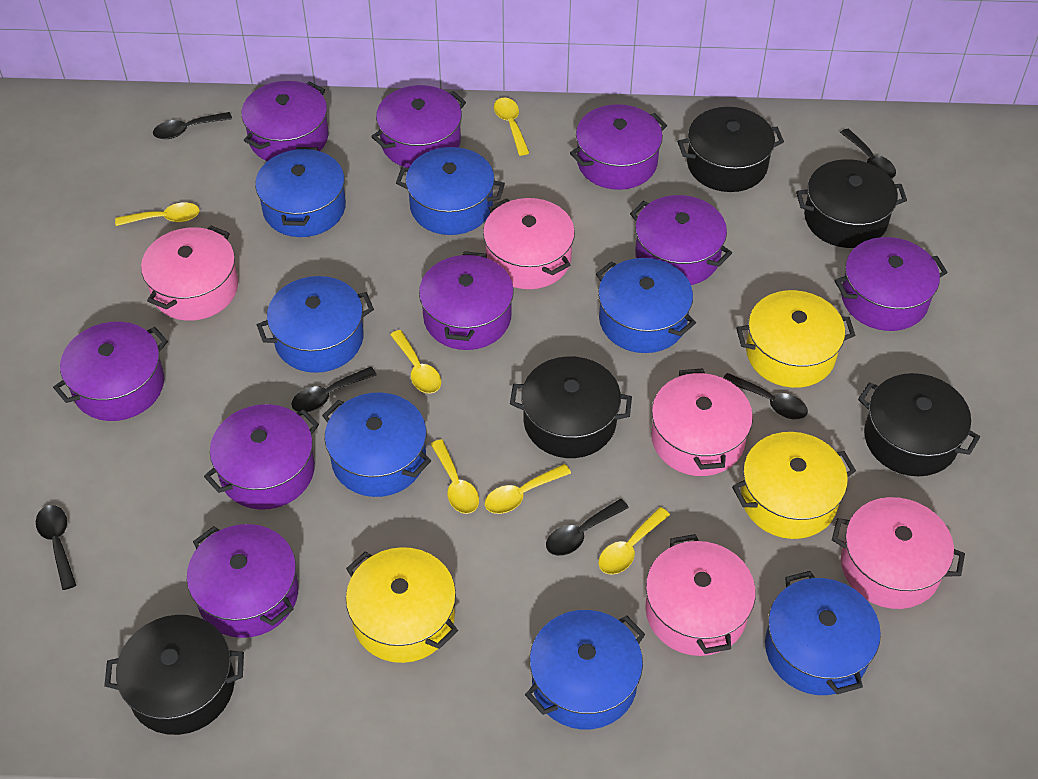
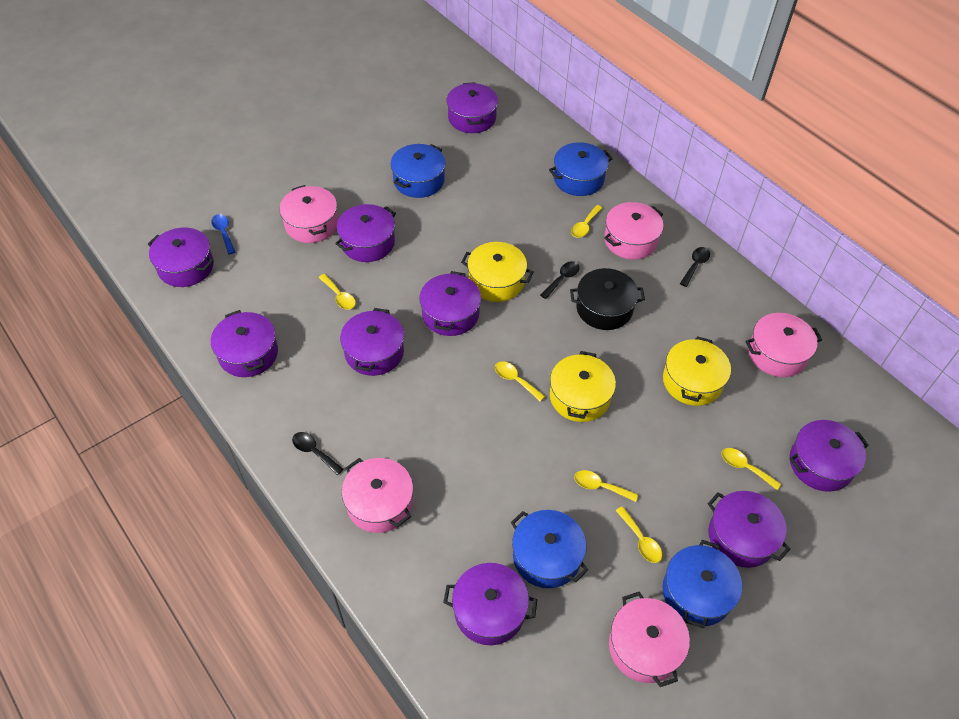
black pot: 5 -> 1
black spoon: 6 -> 3
blue pot: 7 -> 4
blue spoon: 0 -> 1

